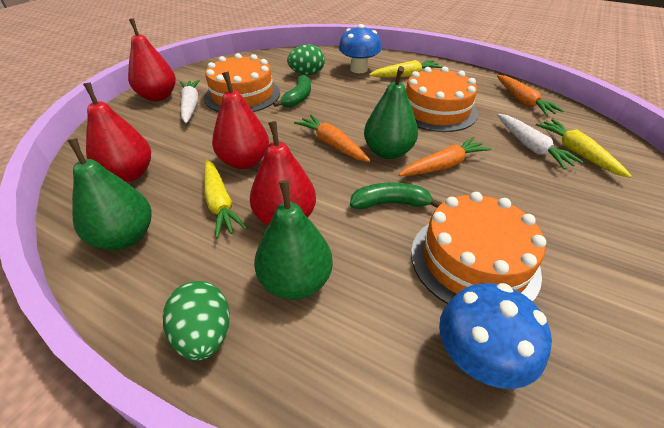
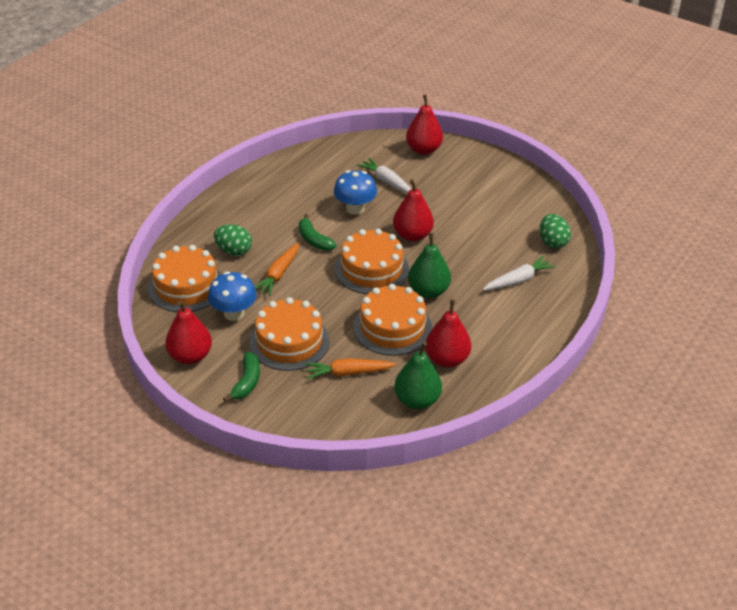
green pear: 3 -> 2
orange cake: 3 -> 4
orange carrot: 3 -> 2
yellow carrot: 3 -> 0

